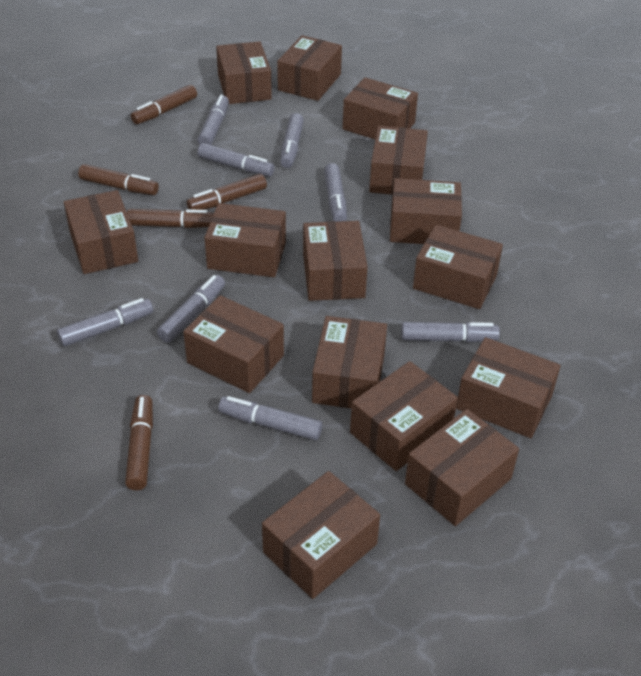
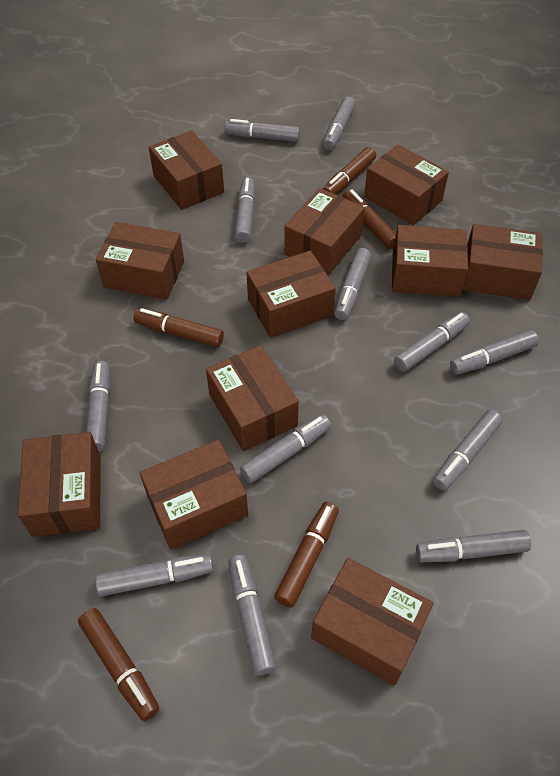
brown box: 15 -> 11
grey marker: 8 -> 12

